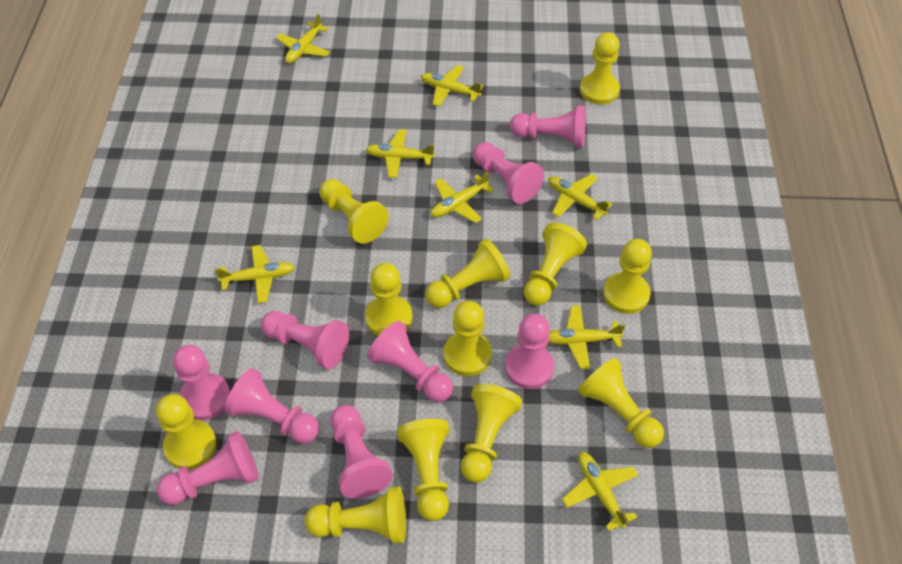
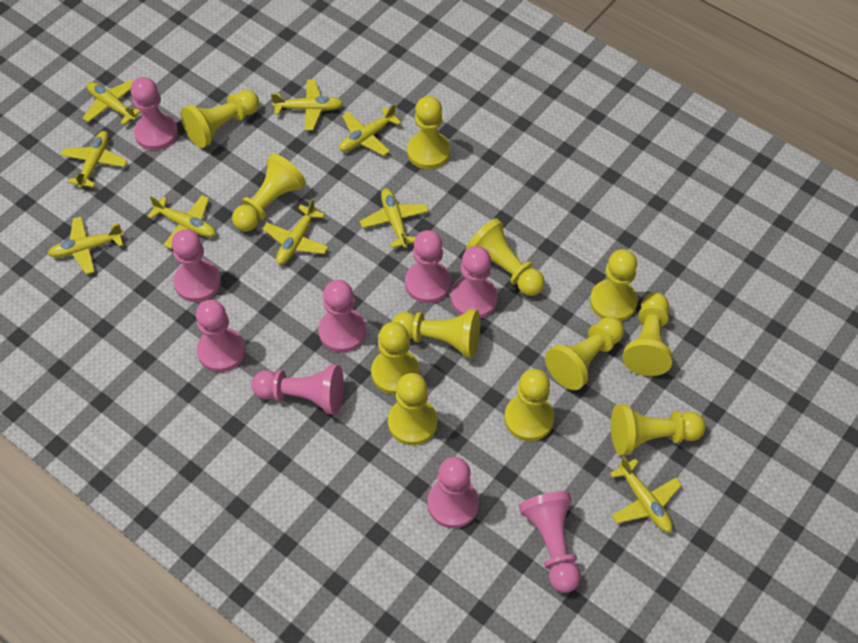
yellow plane: 8 -> 9

